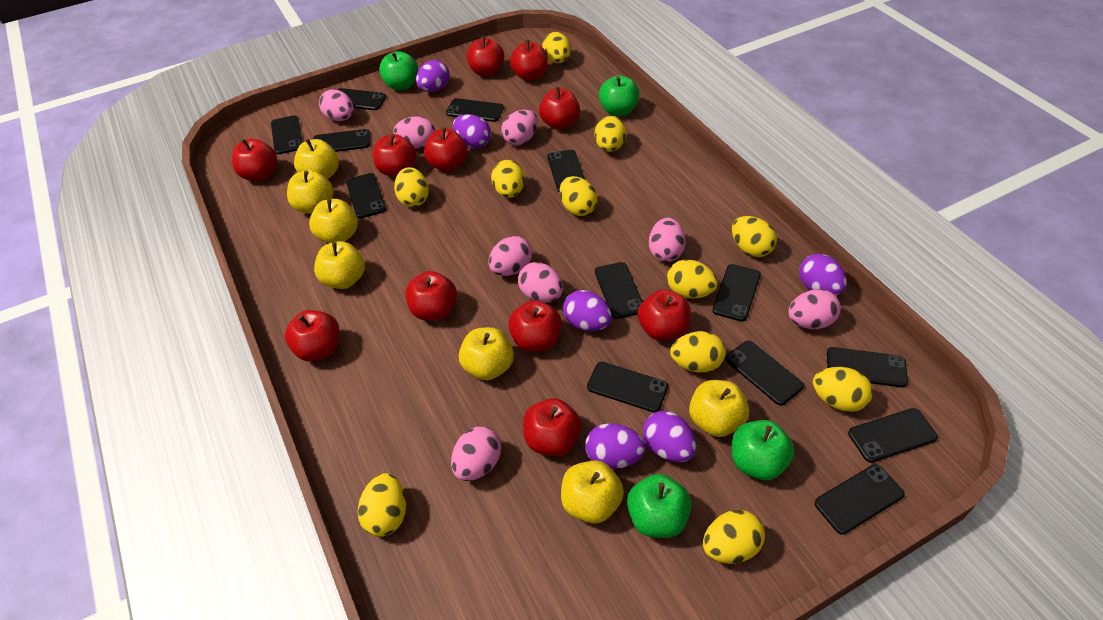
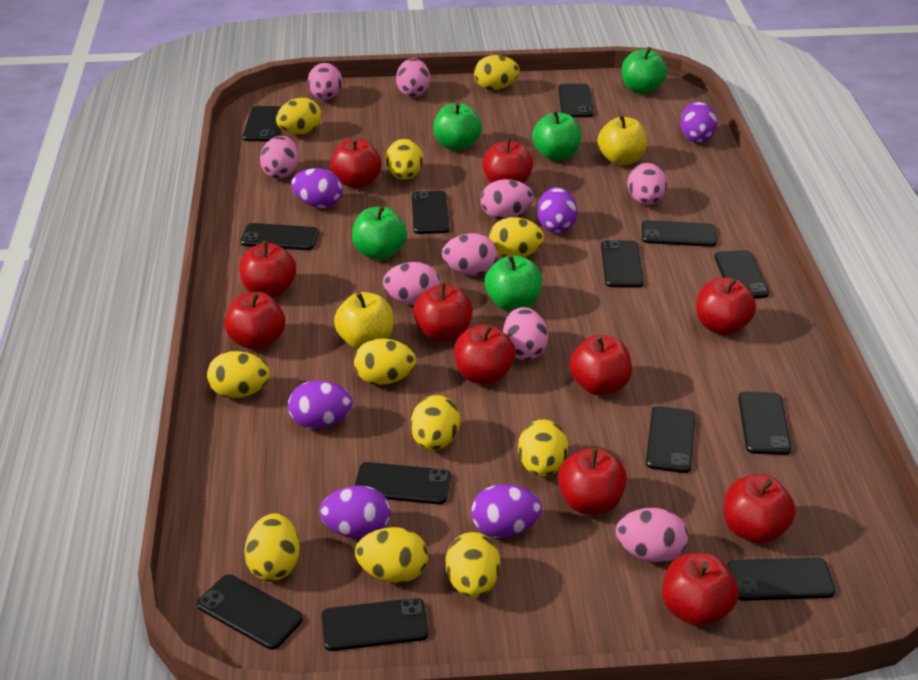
green apple: 4 -> 5
pink egg: 8 -> 9
yellow apple: 7 -> 2

